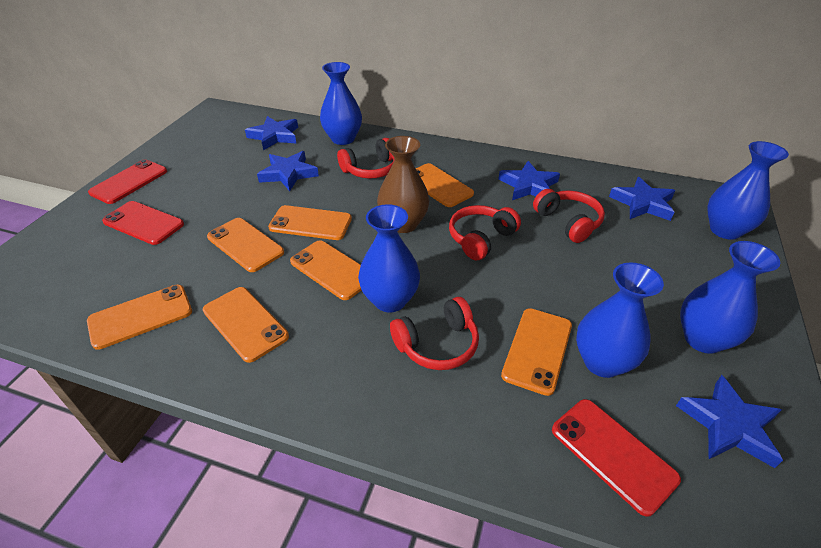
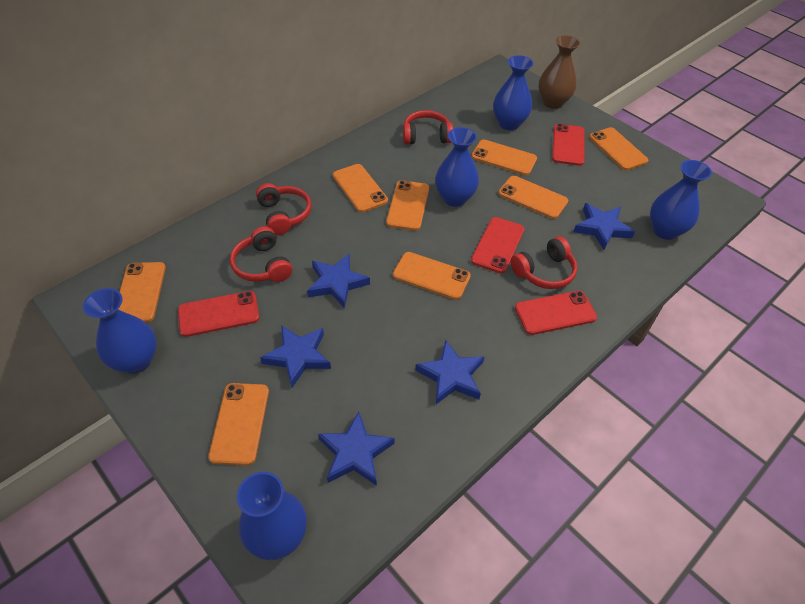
orange phone: 7 -> 8
red phone: 3 -> 4

